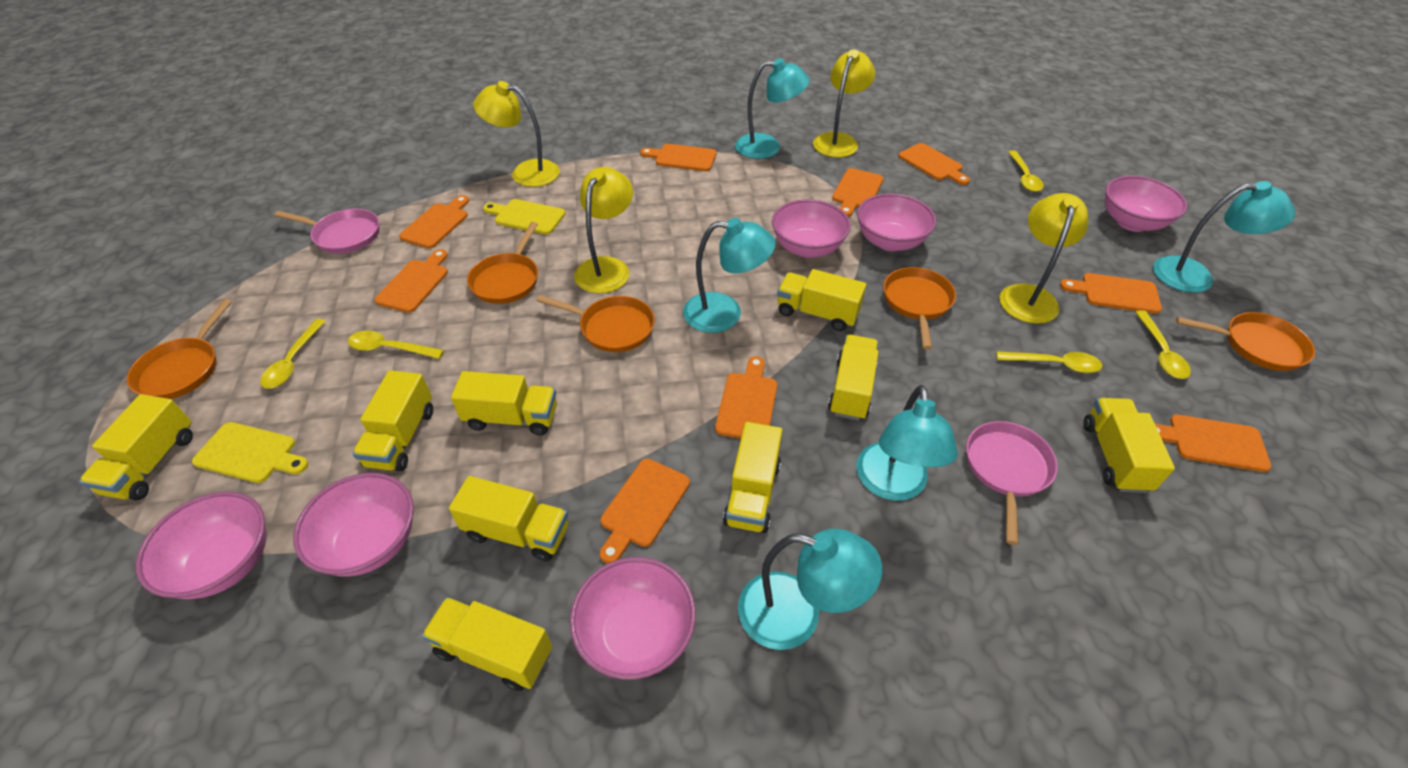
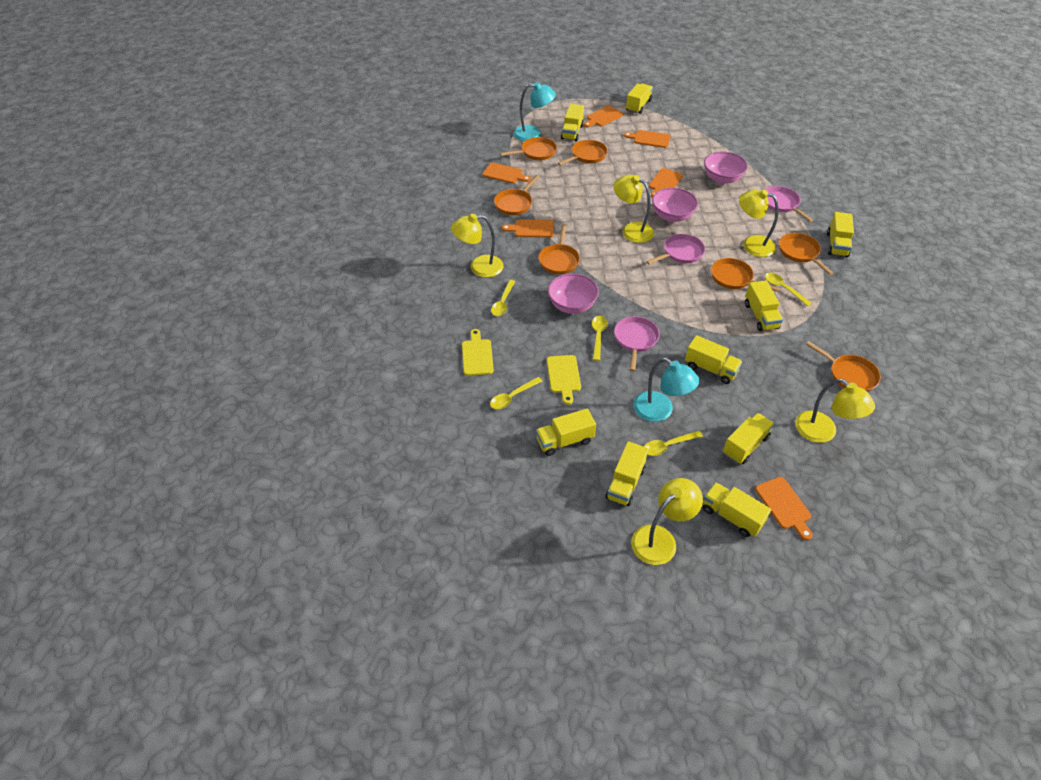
orange cutting board: 9 -> 6
orange pan: 5 -> 7
pink bowl: 6 -> 3
pink pan: 2 -> 3
turquoise lamp: 5 -> 2
yellow lamp: 4 -> 5

